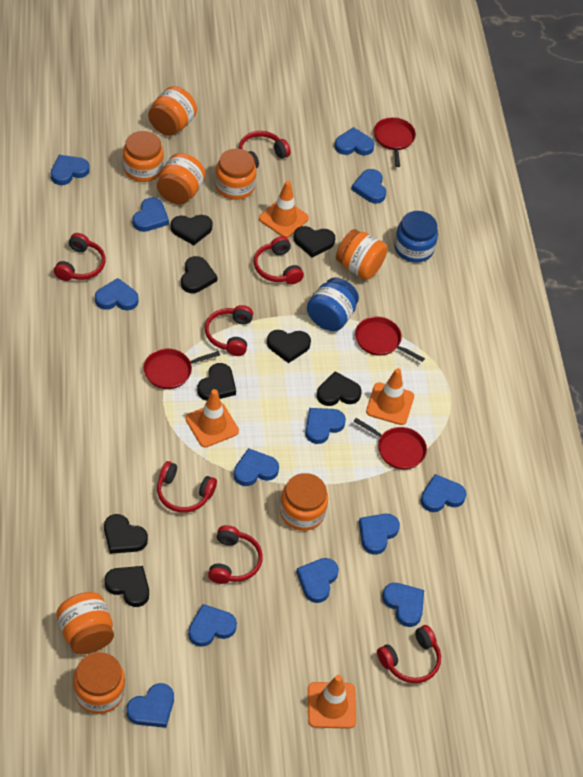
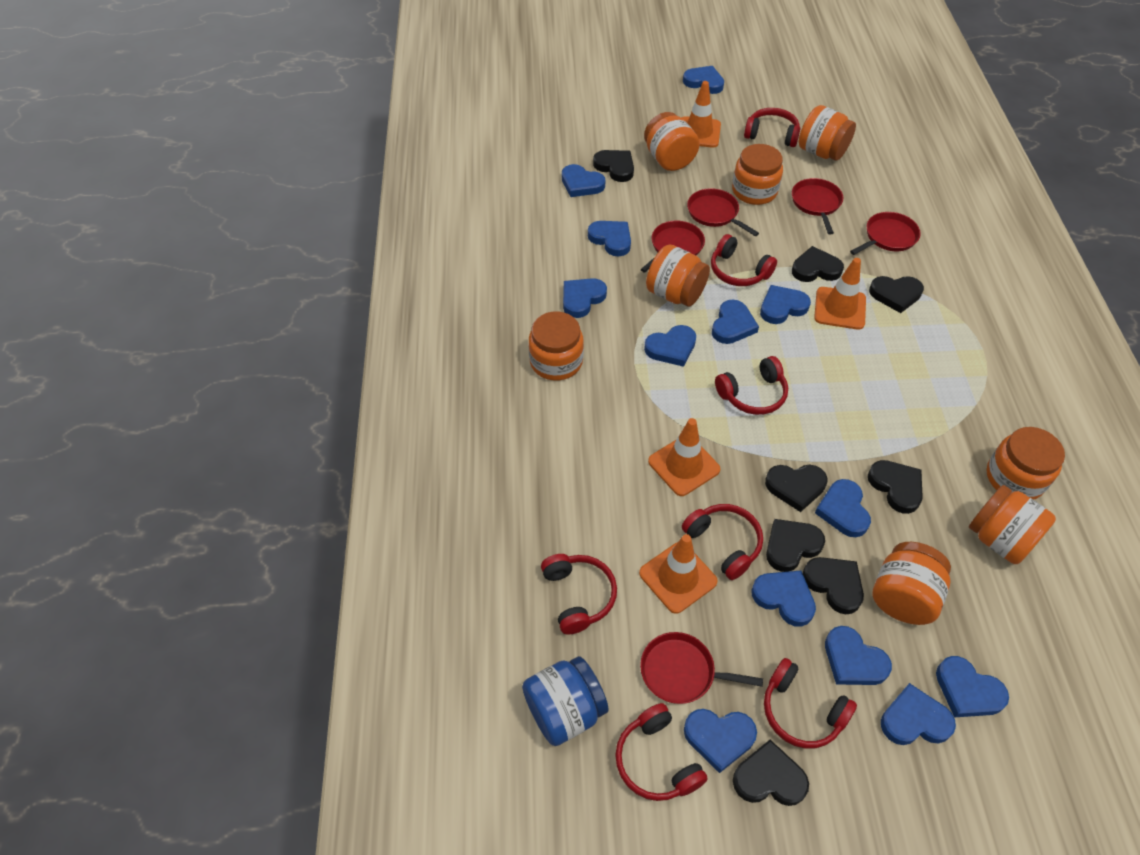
blue jar: 2 -> 1
red pan: 4 -> 5

